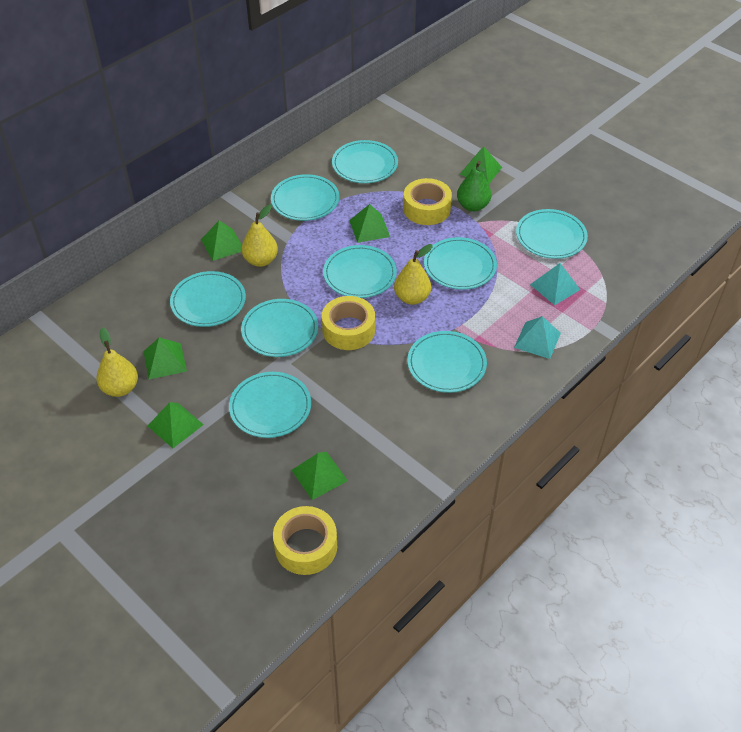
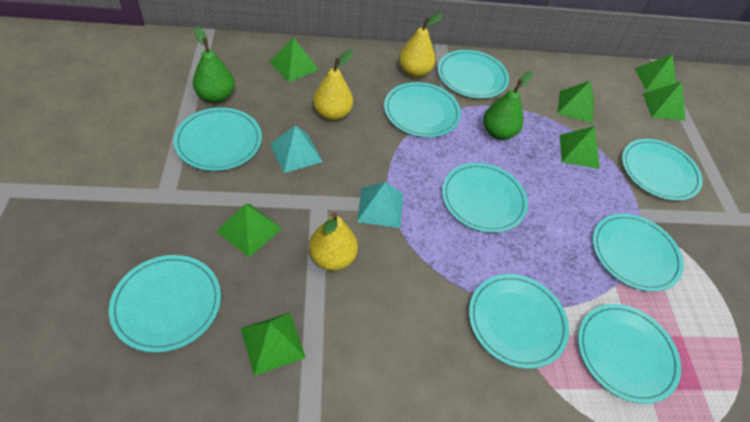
green pear: 1 -> 2
green pyramid: 6 -> 7
yellow tape: 3 -> 0

